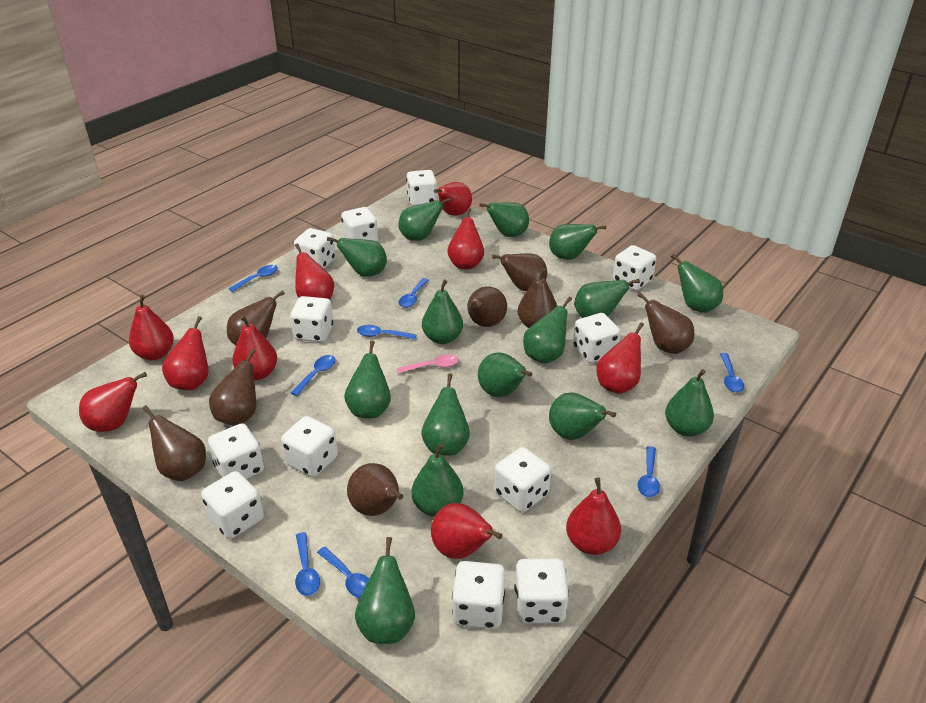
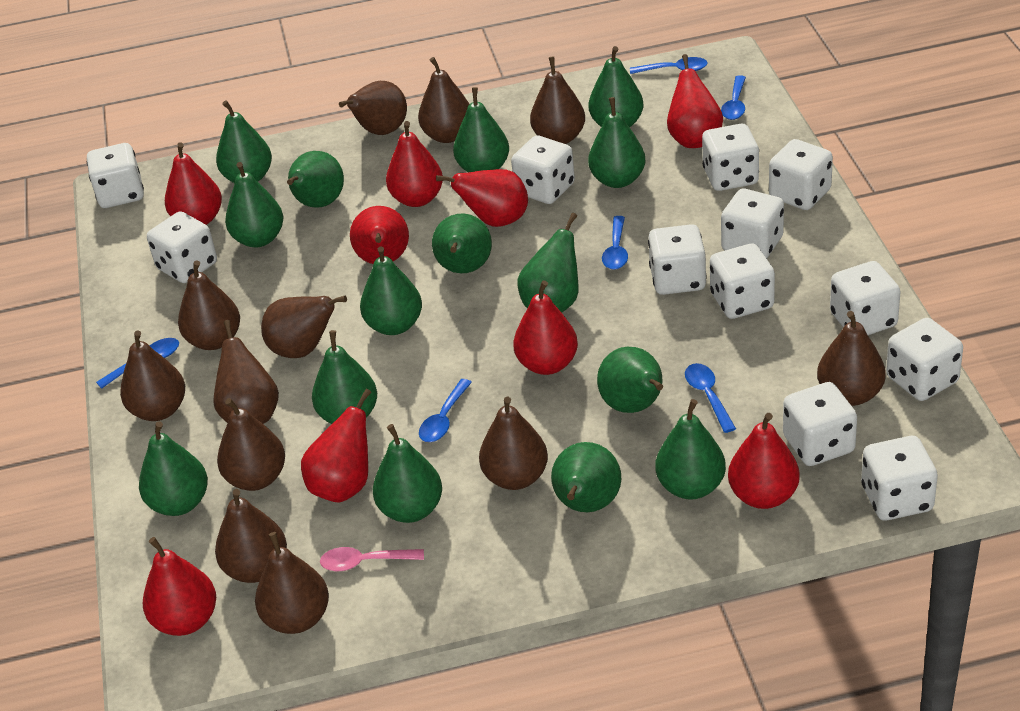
blue spoon: 8 -> 6
brown pear: 8 -> 12
red pear: 10 -> 9

